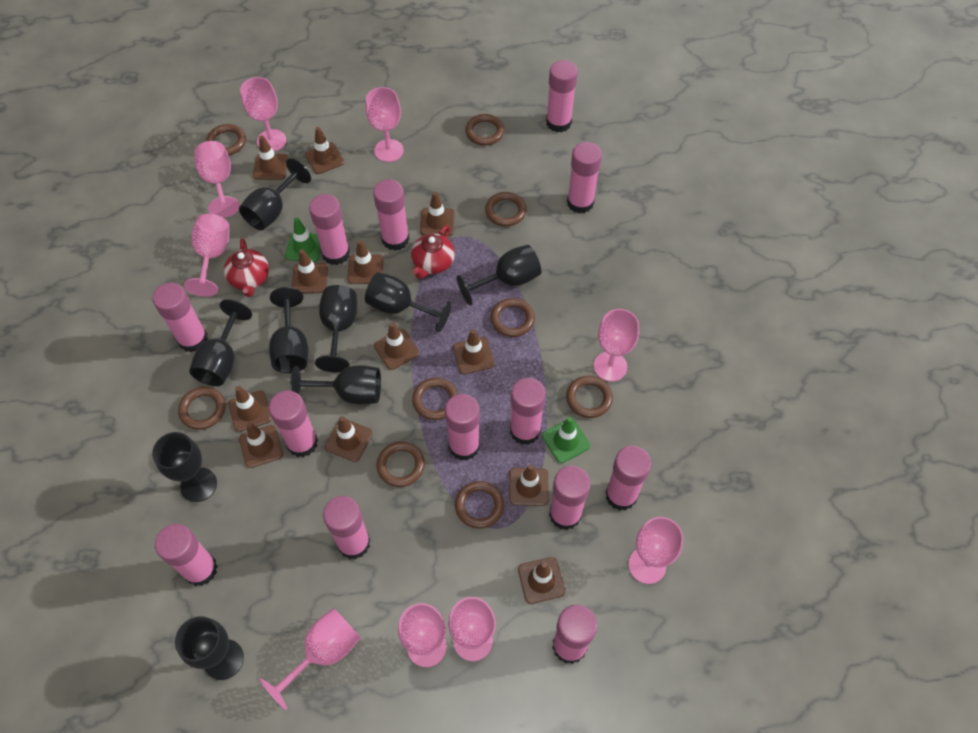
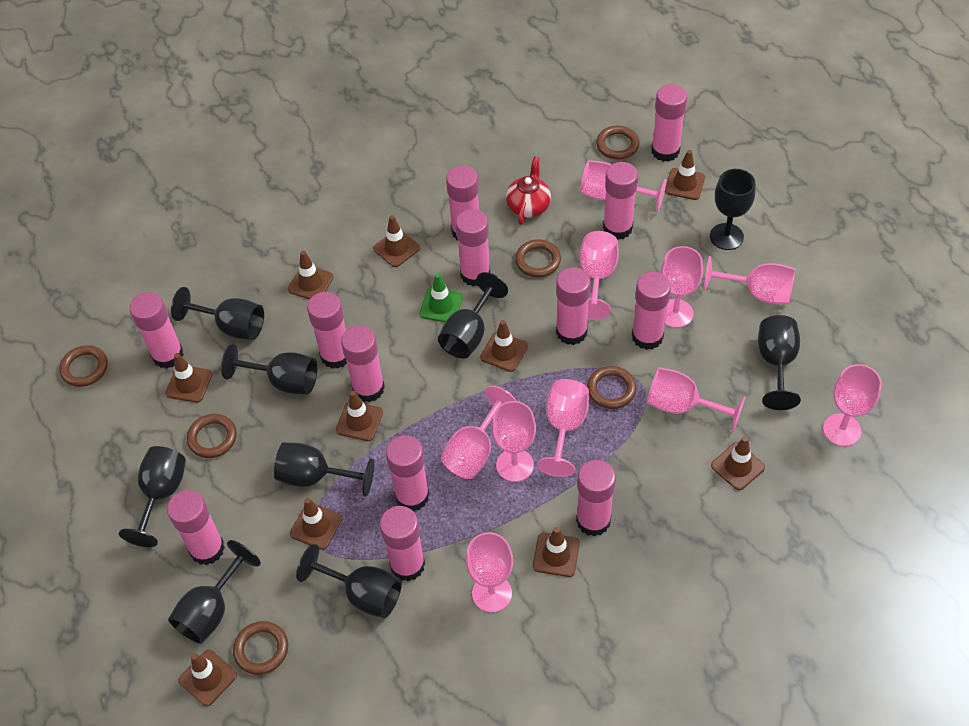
brown ring: 9 -> 6
brown traffic cone: 12 -> 10
green traffic cone: 2 -> 1
pink goblet: 9 -> 10
red teapot: 2 -> 1

